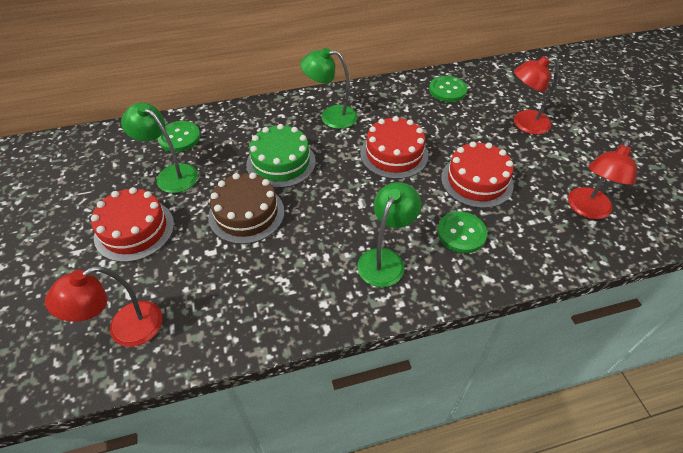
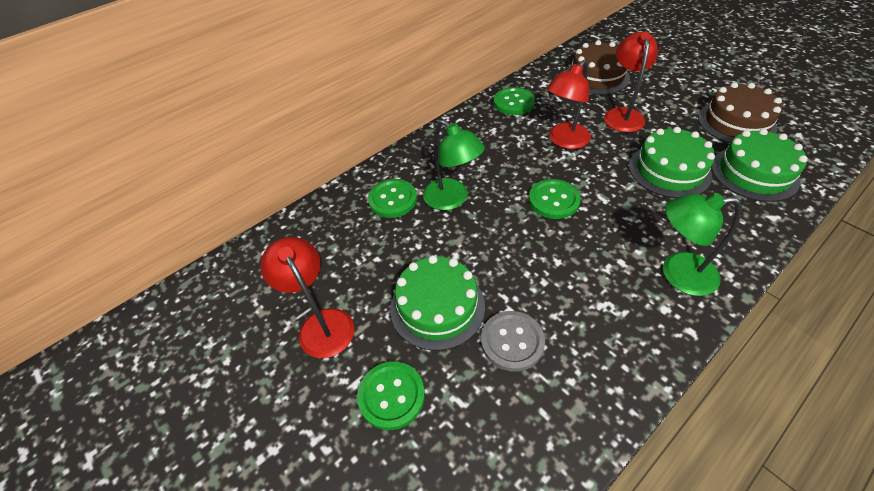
brown cake: 1 -> 2
green button: 3 -> 4
green cake: 1 -> 3
green lamp: 3 -> 2
grey button: 0 -> 1
red cake: 3 -> 0

